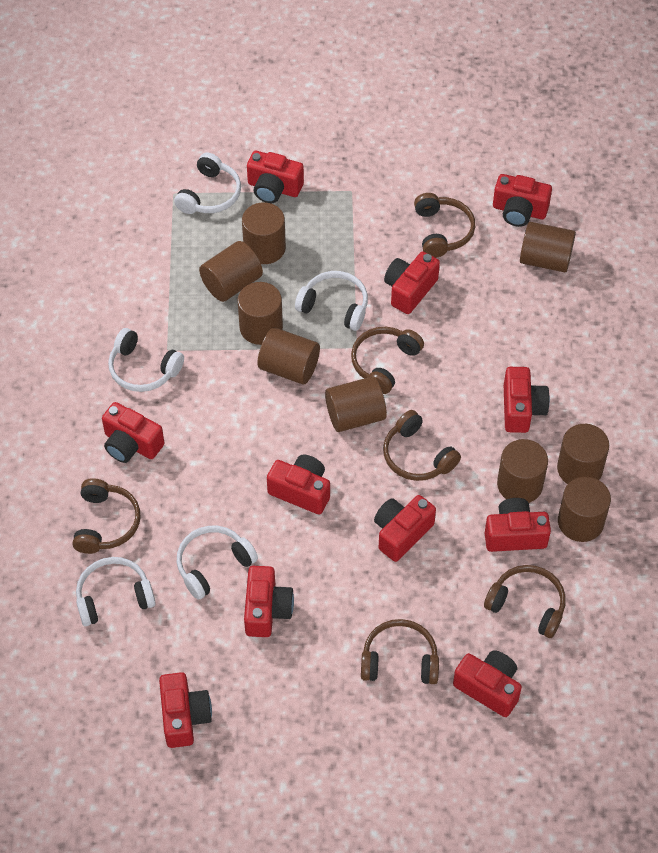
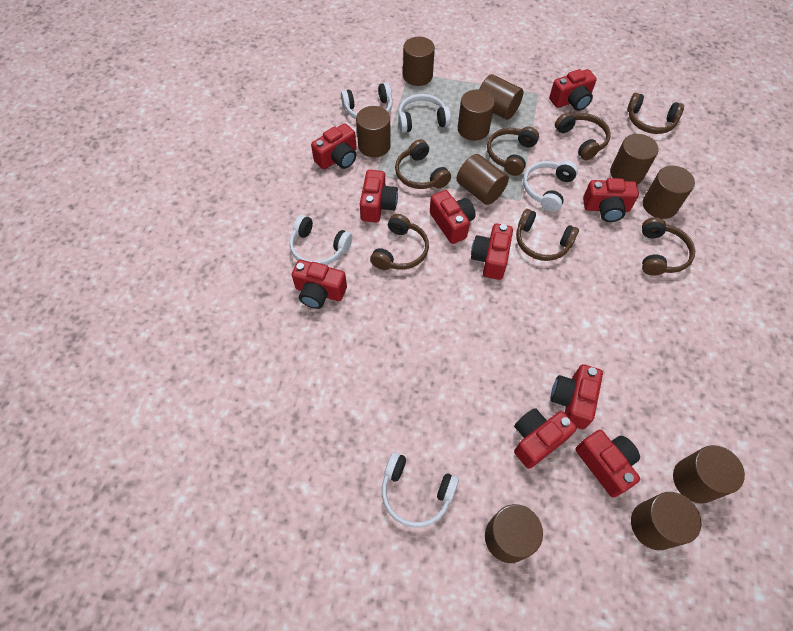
brown cylinder: 9 -> 10
brown headphones: 6 -> 7
red camera: 11 -> 10

